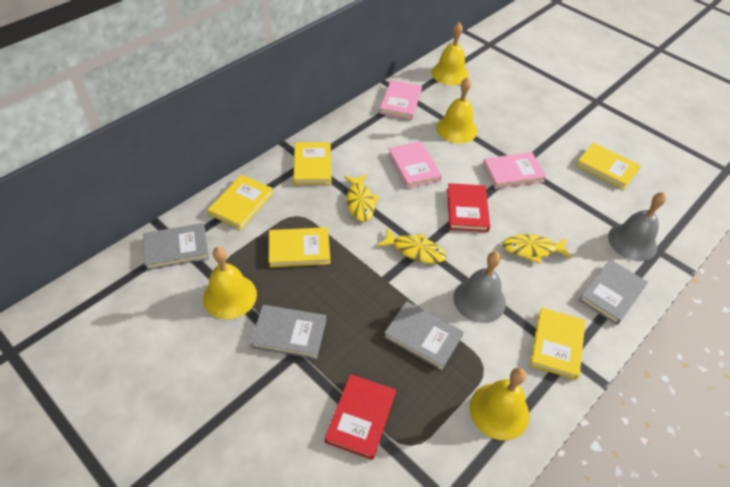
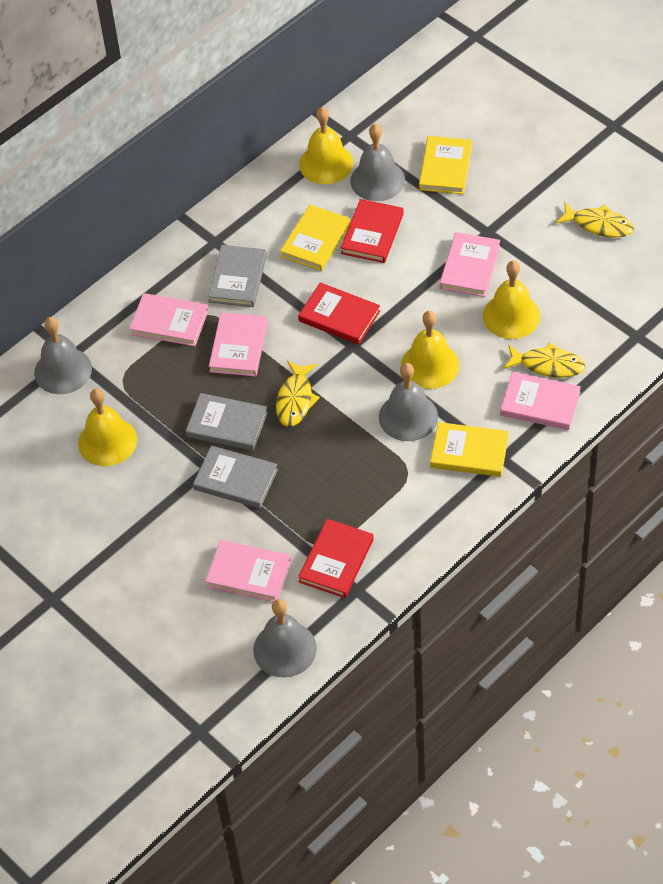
grey bell: 2 -> 4
grey book: 4 -> 3
pink book: 3 -> 5
red book: 2 -> 3
yellow book: 5 -> 3

